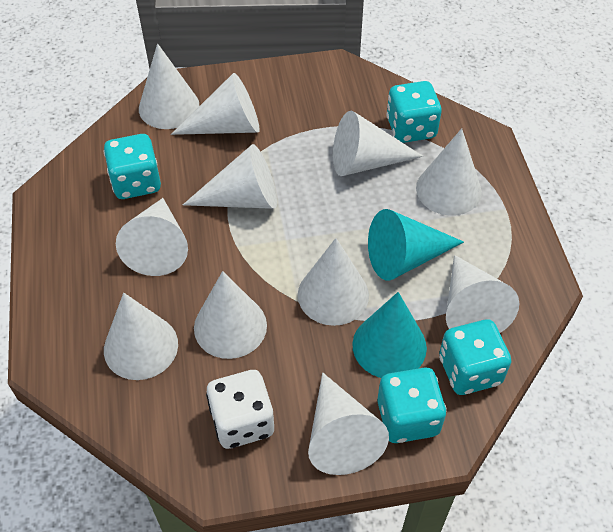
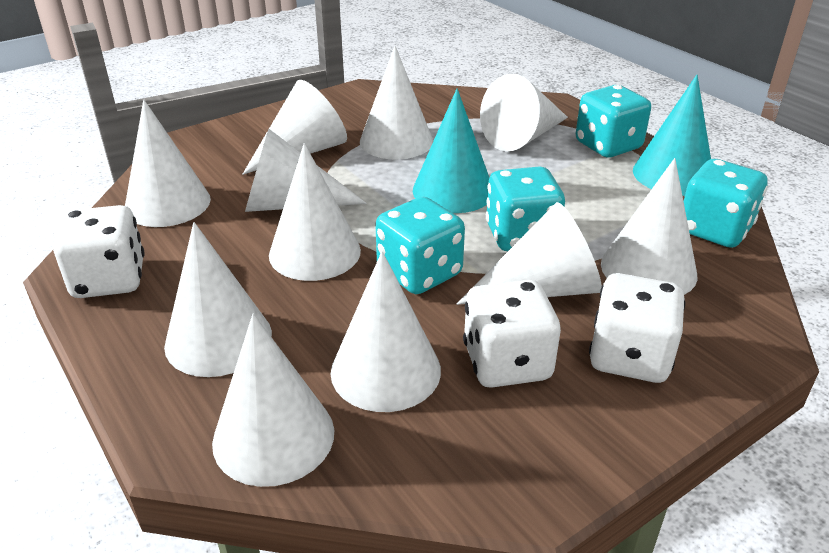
white dice: 1 -> 3

